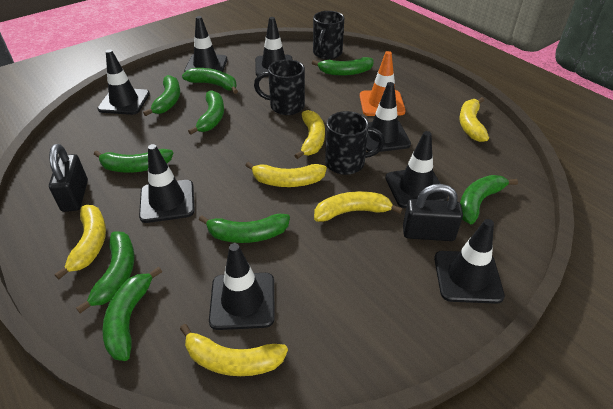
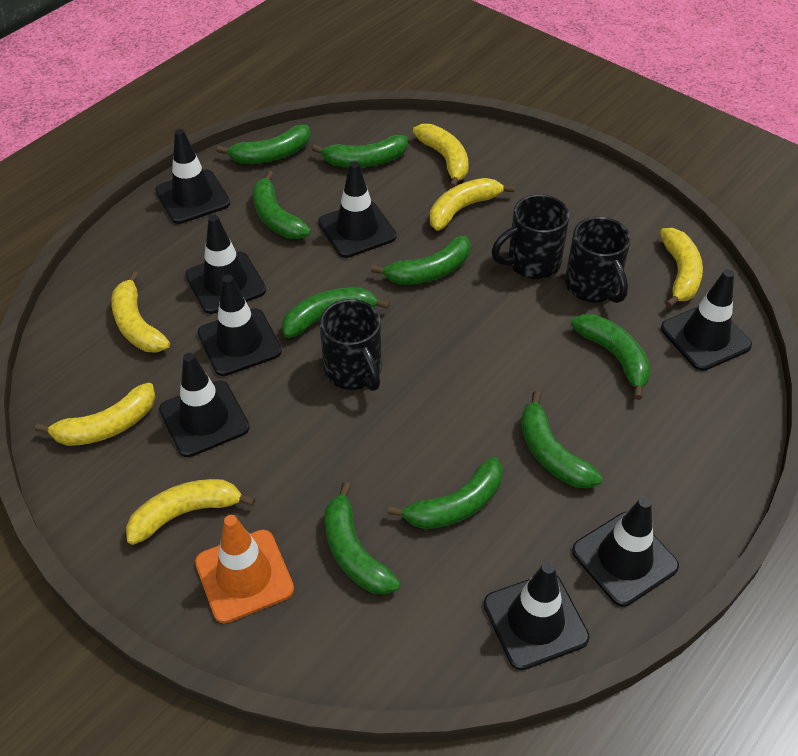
black padlock: 2 -> 0

